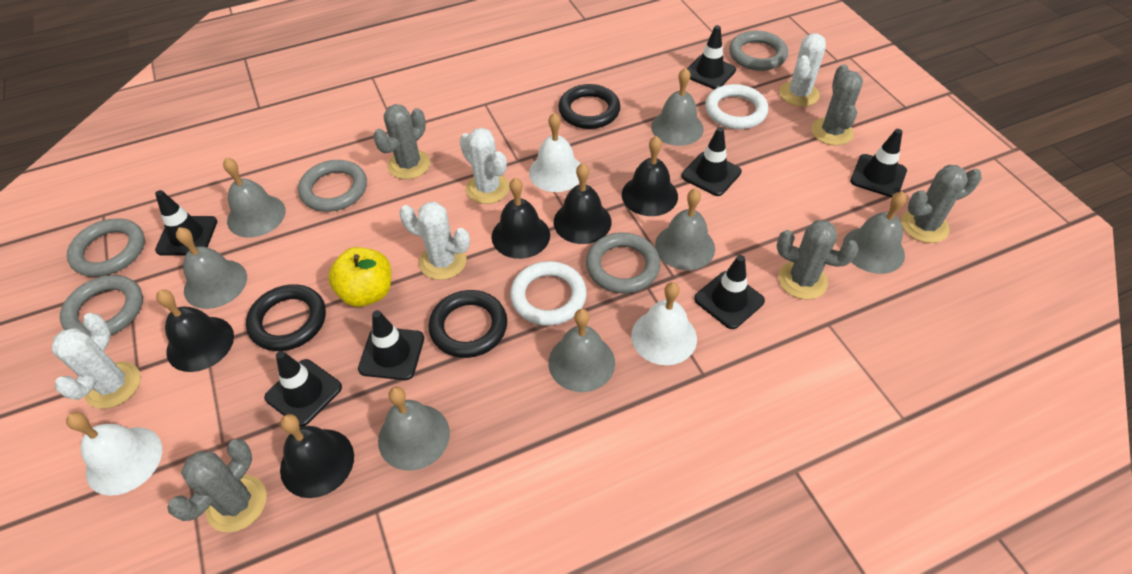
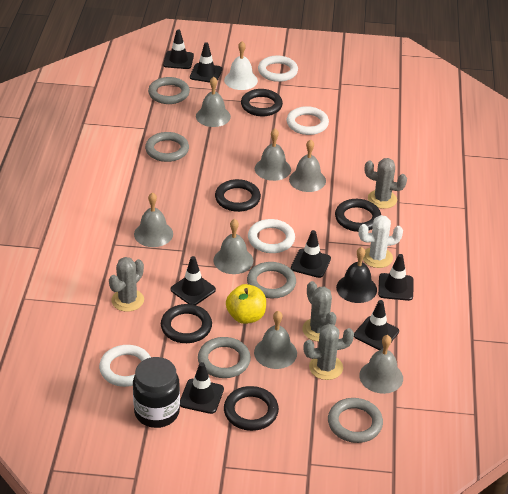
black bell: 5 -> 1
black jar: 0 -> 1
black ring: 3 -> 5
grey cactus: 5 -> 4
white bell: 3 -> 1
white cactus: 4 -> 1
white ring: 2 -> 4

